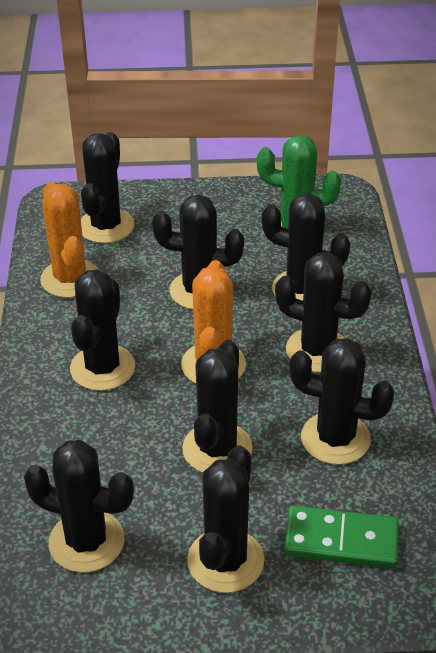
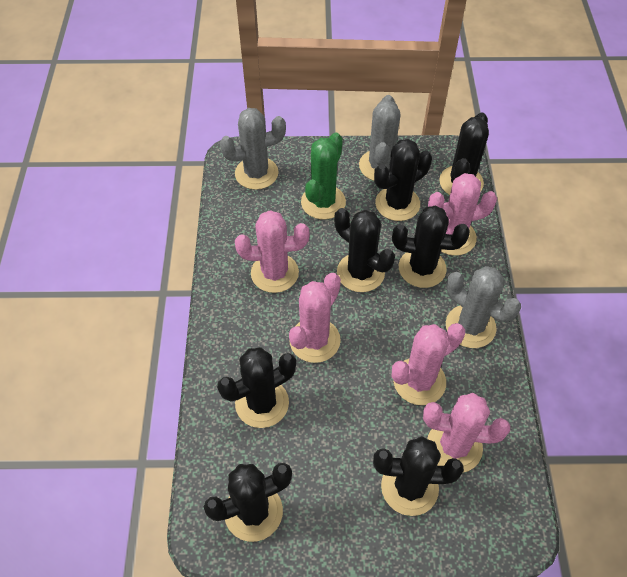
black cactus: 9 -> 7
green domino: 1 -> 0
grey cactus: 0 -> 3
orange cactus: 2 -> 0
pink cactus: 0 -> 5

